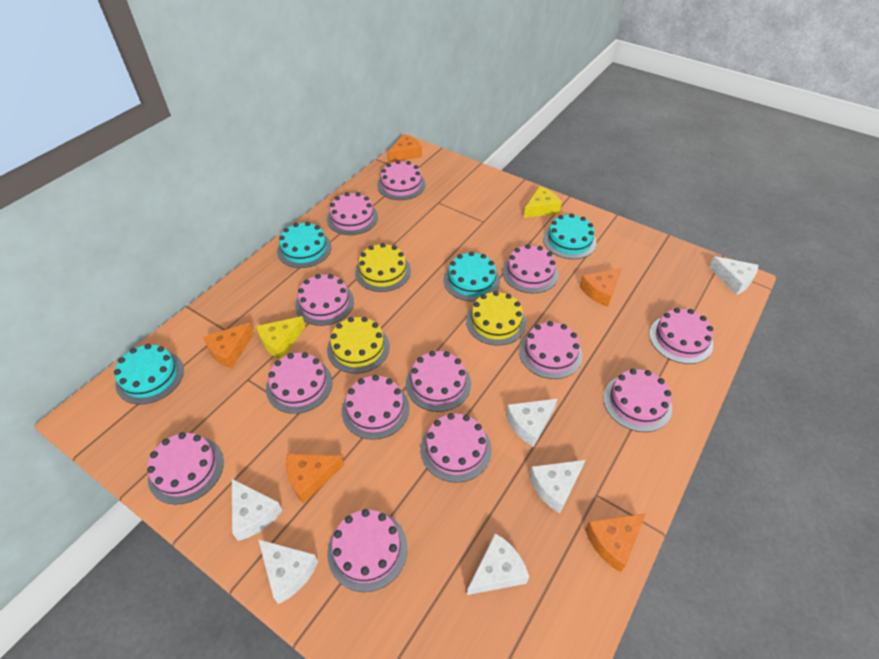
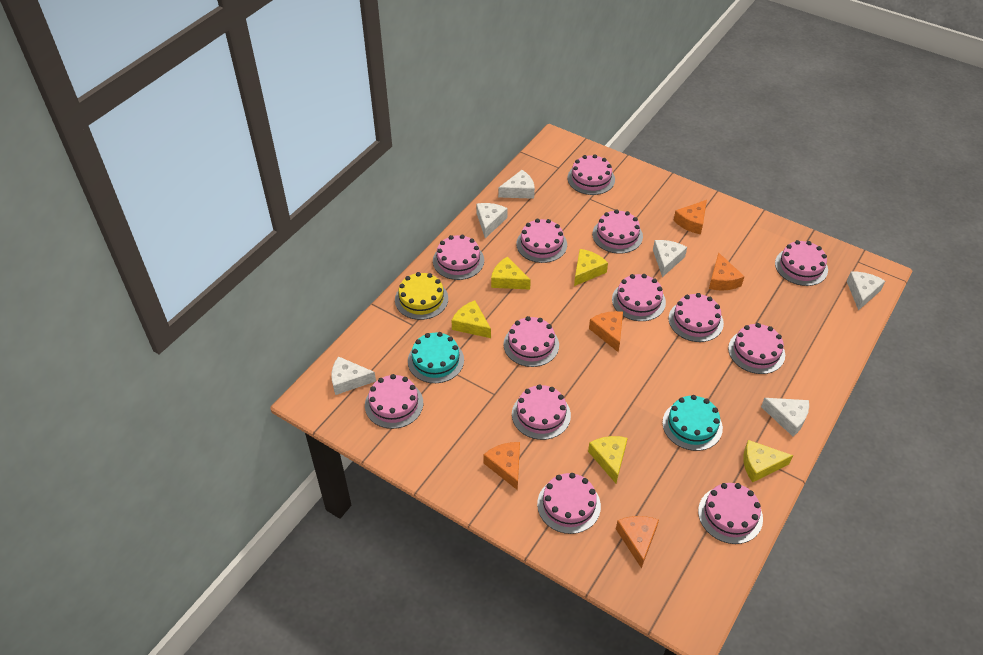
turquoise cake: 4 -> 2
yellow cake: 3 -> 1
yellow cheese: 2 -> 5

